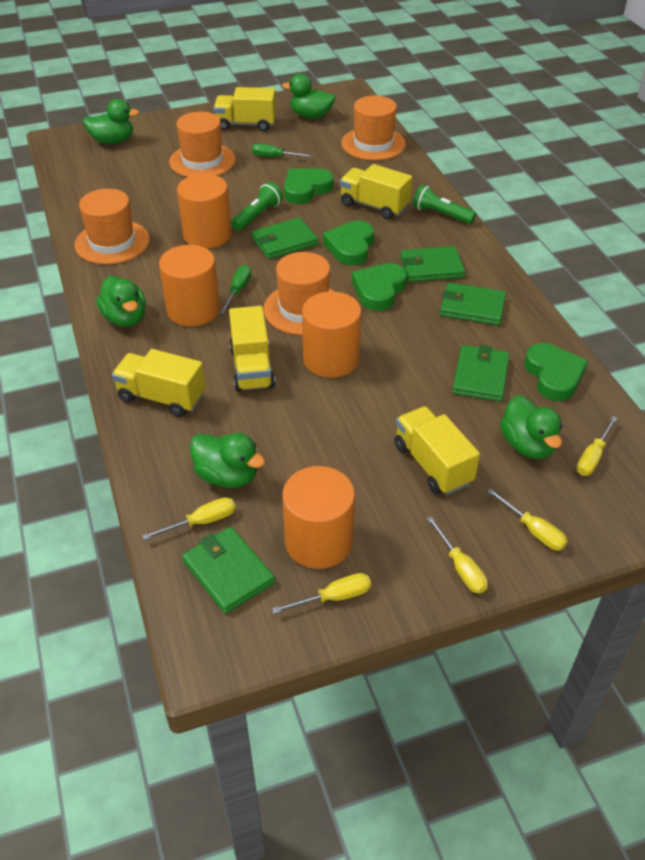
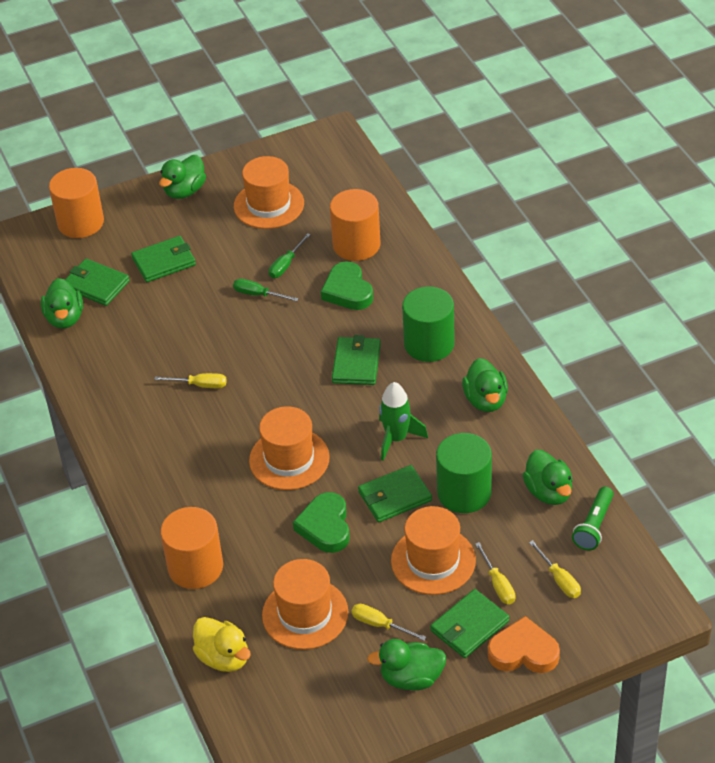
green cylinder: 0 -> 2
green flashlight: 2 -> 1
green heart: 4 -> 2
green rocket: 0 -> 1
orange cylinder: 4 -> 3
orange heart: 0 -> 1
yellow duck: 0 -> 1
yellow screwdriver: 5 -> 4
yellow truck: 5 -> 0

